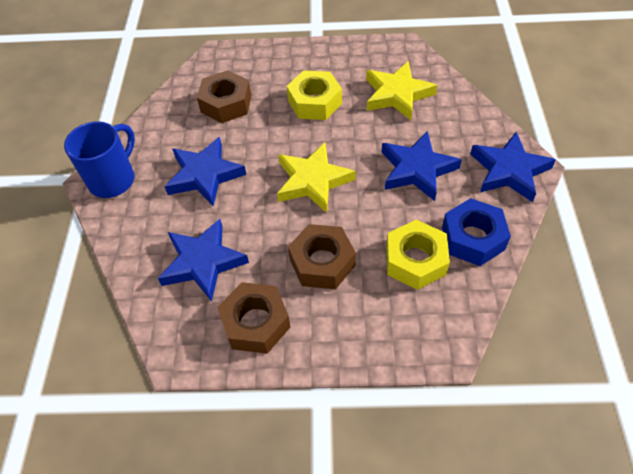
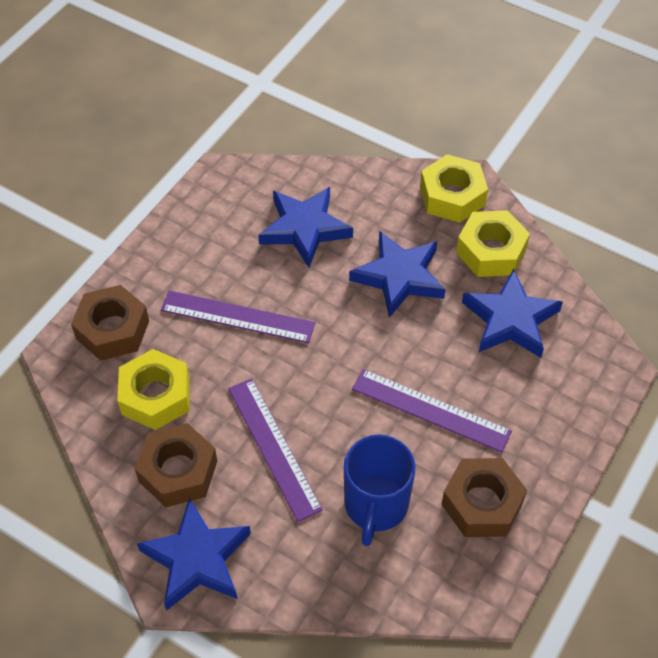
blue nut: 1 -> 0
purple ruler: 0 -> 3
yellow nut: 2 -> 3
yellow star: 2 -> 0

